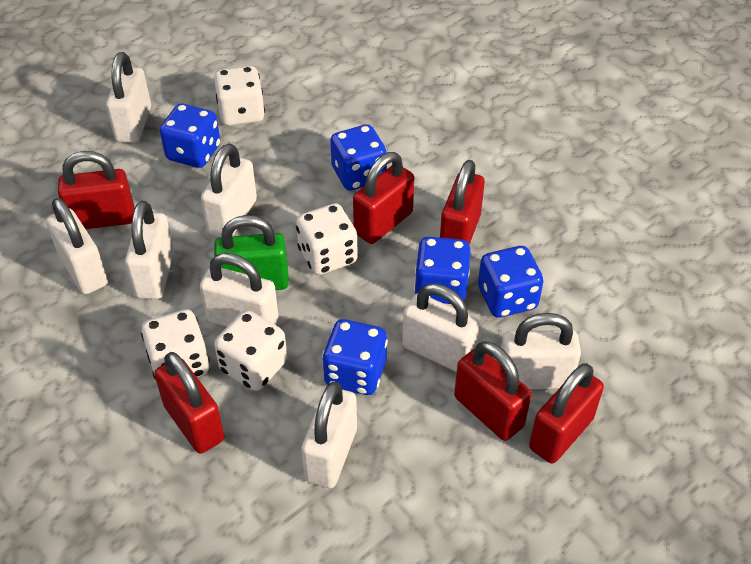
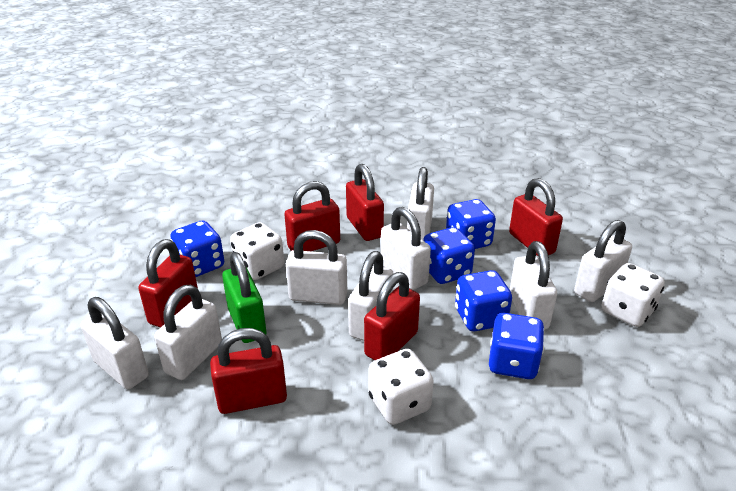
white dice: 4 -> 3

